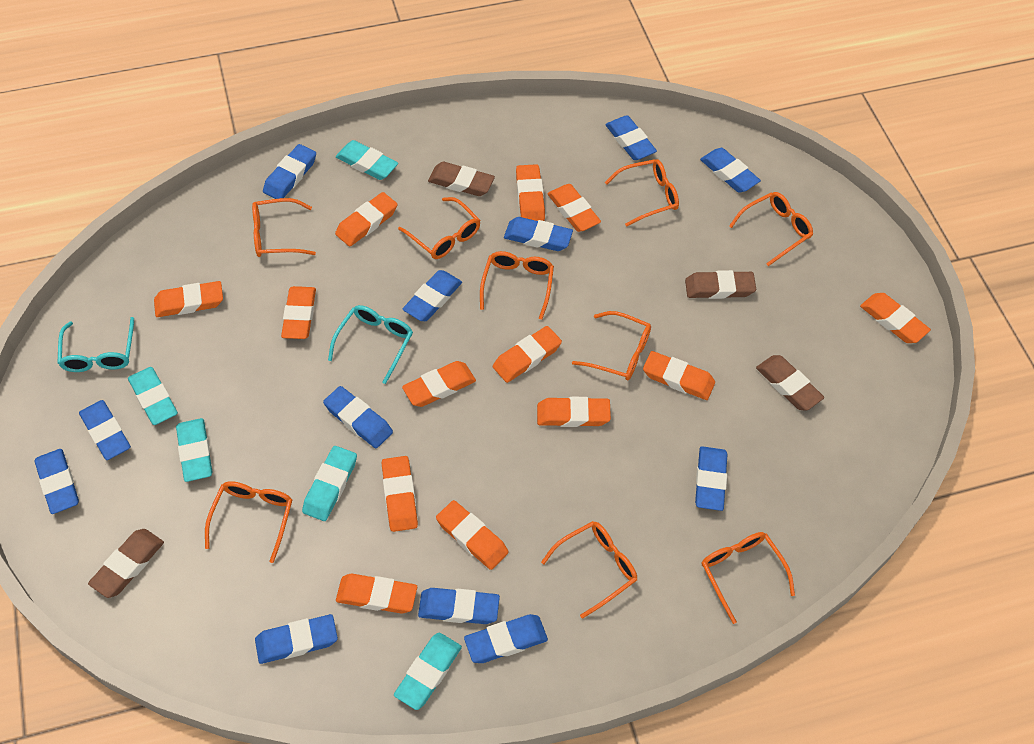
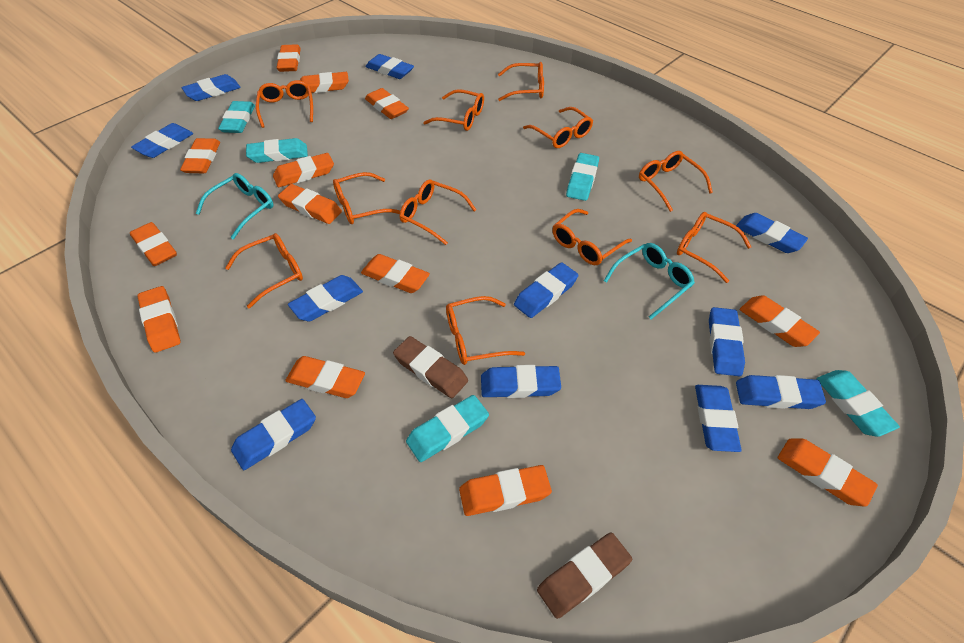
blue eraser: 12 -> 11
brown eraser: 4 -> 2
orange glasses: 9 -> 11

